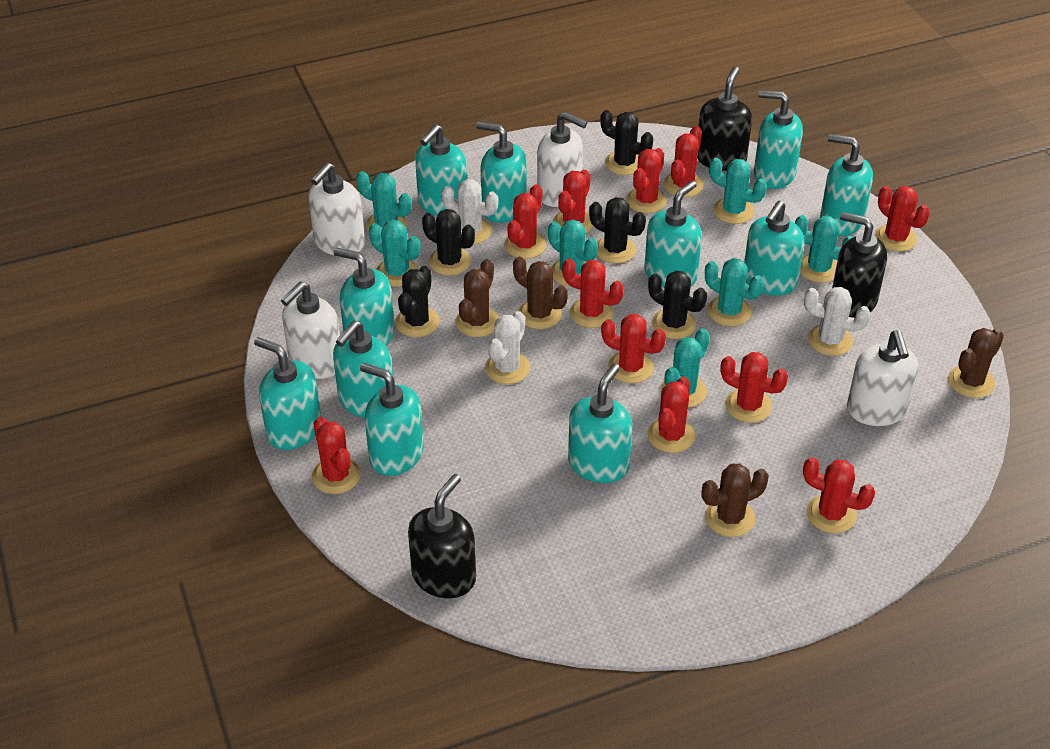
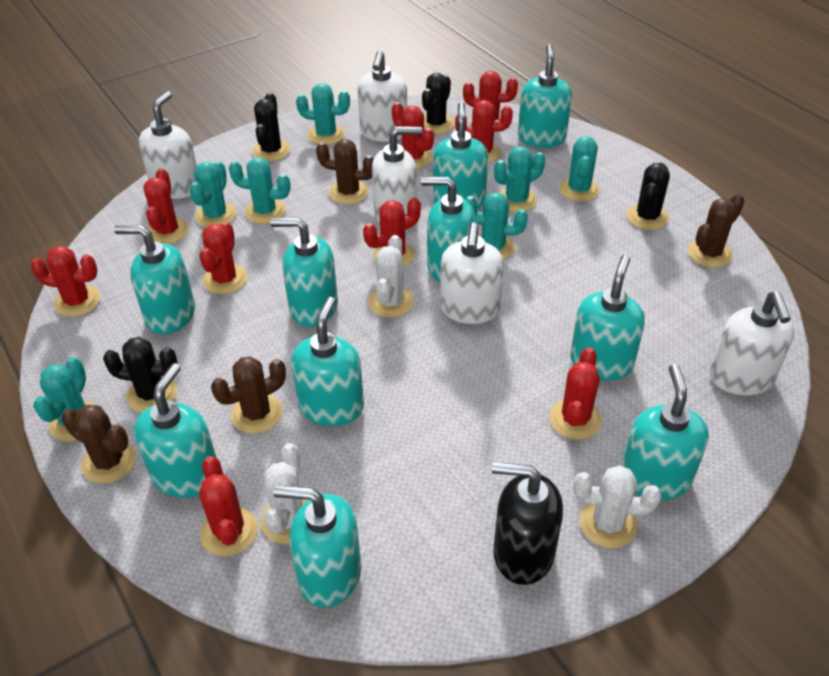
black cactus: 5 -> 4
black soap dispenser: 3 -> 1
red cactus: 11 -> 9
turquoise soap dispenser: 11 -> 10
white soap dispenser: 4 -> 5

